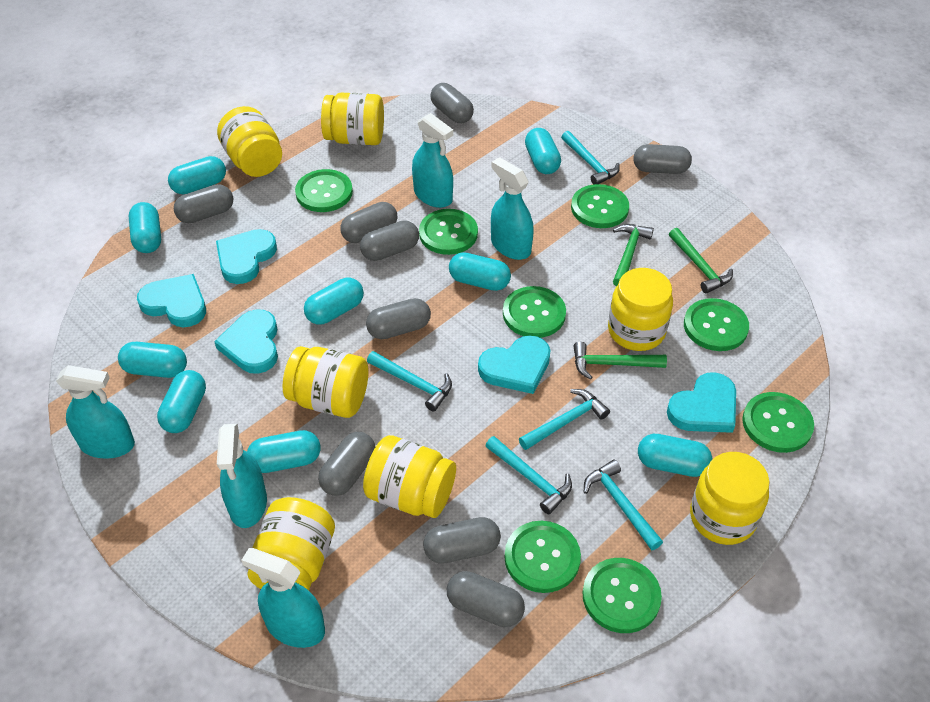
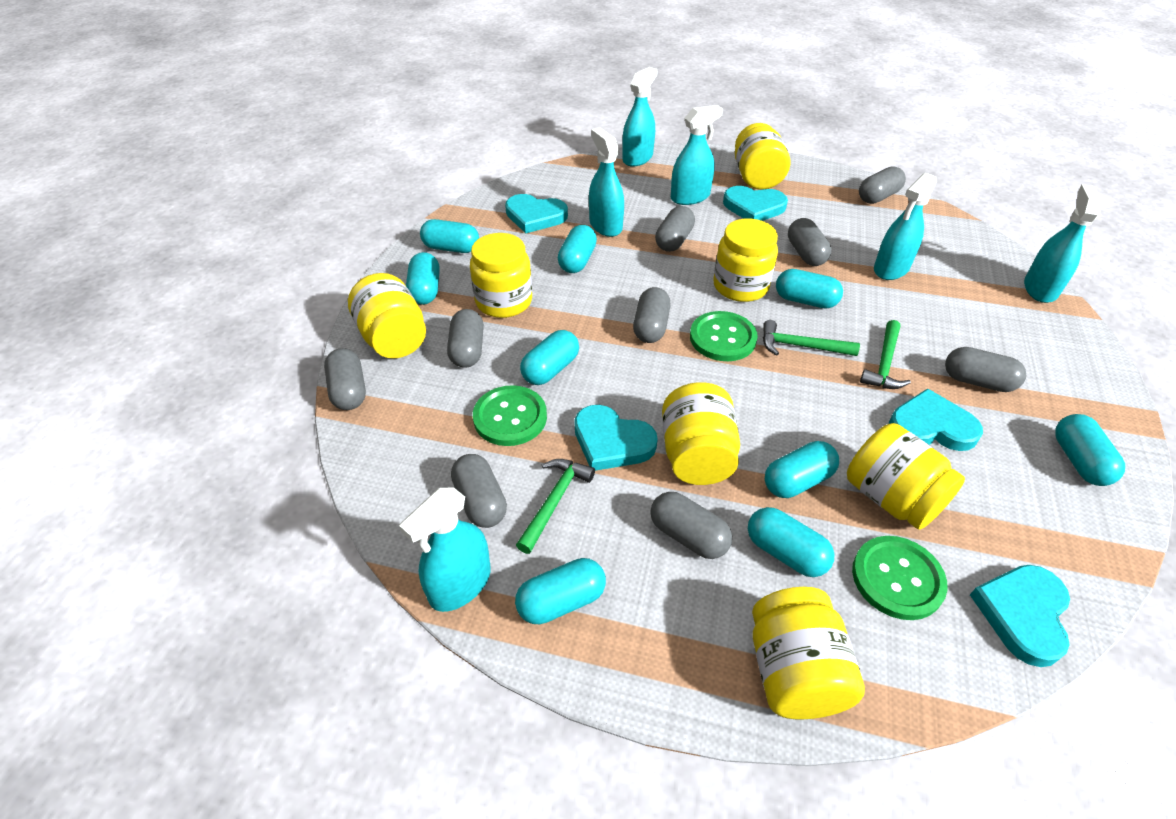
green button: 8 -> 3
turquoise hammer: 5 -> 0
turquoise spray bottle: 5 -> 6

